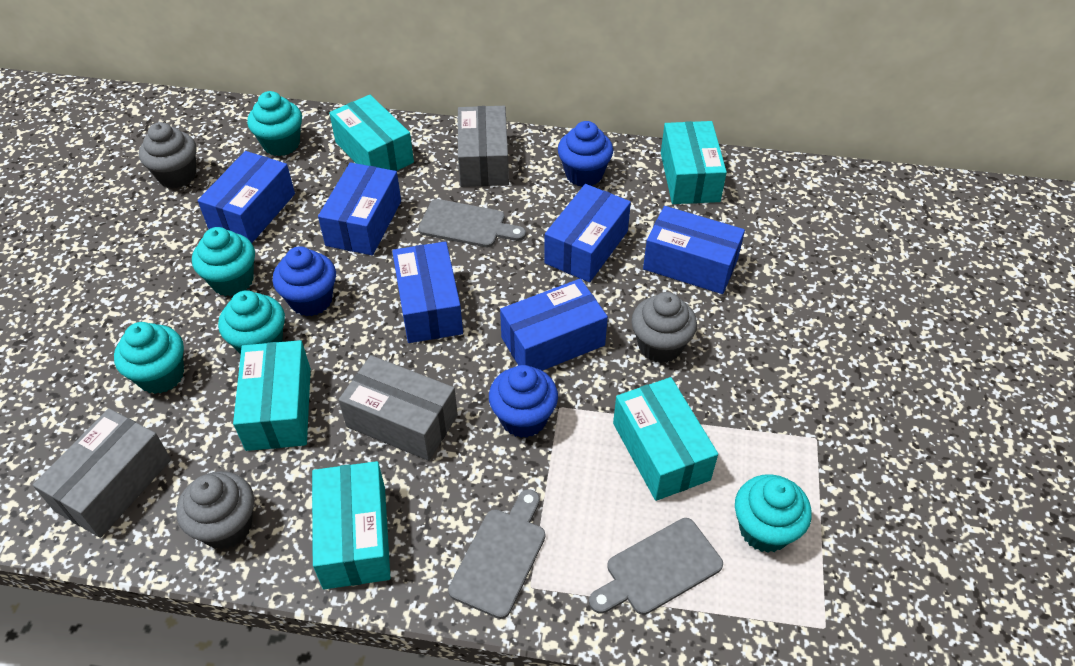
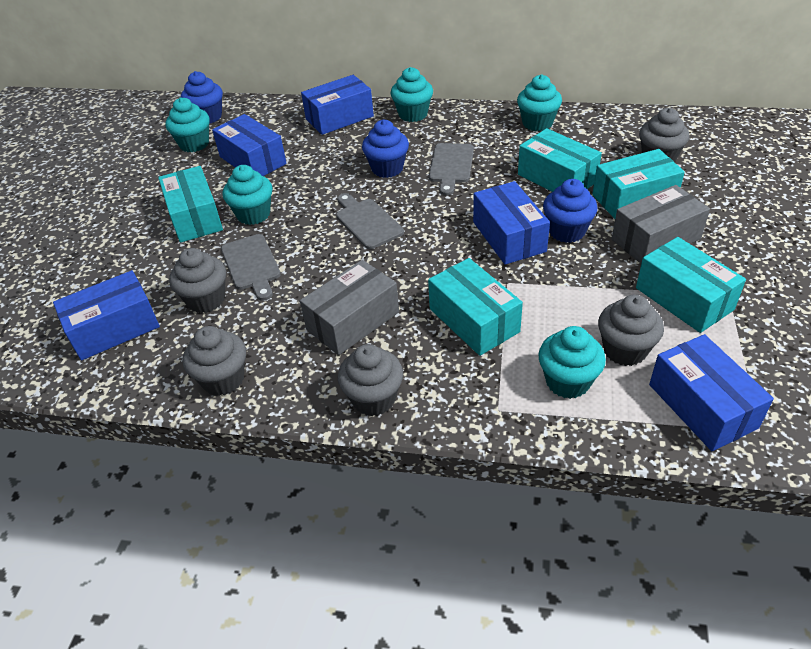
blue box: 6 -> 5
grey box: 3 -> 2
grey cupcake: 3 -> 5

